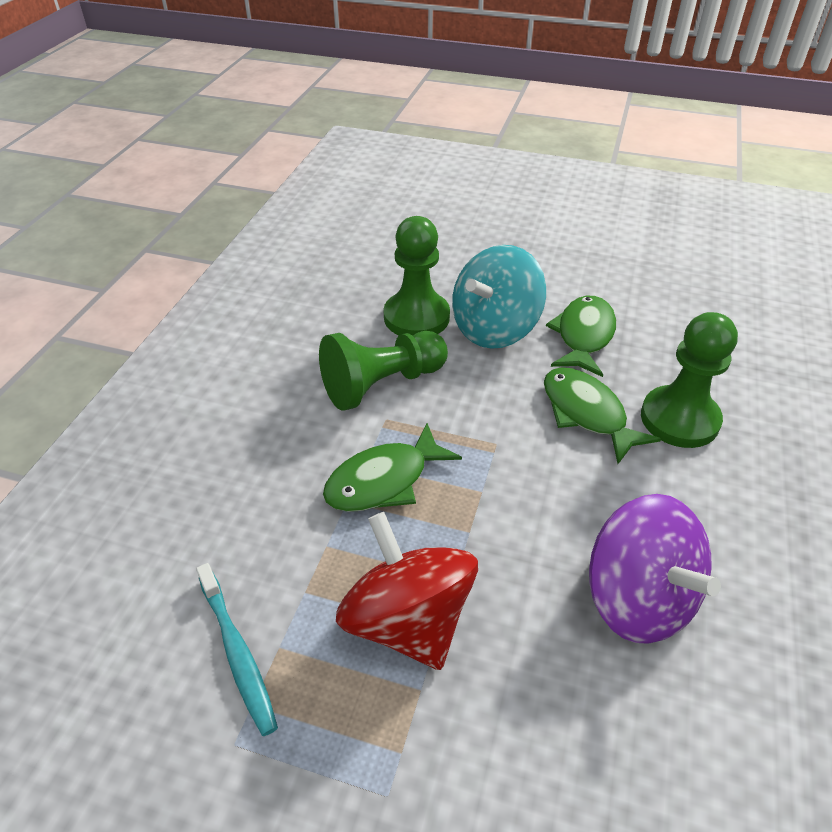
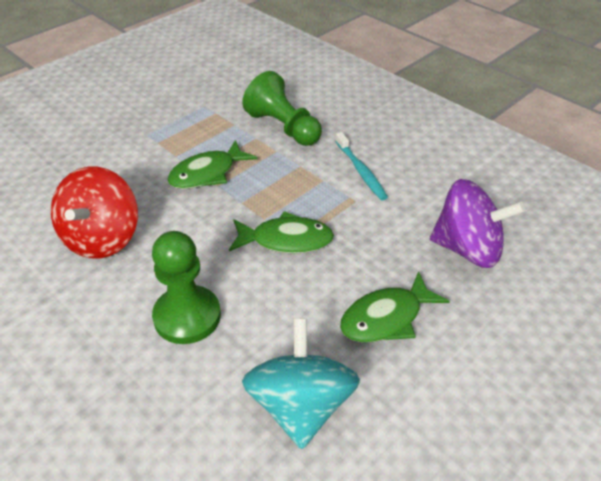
green pawn: 3 -> 2

